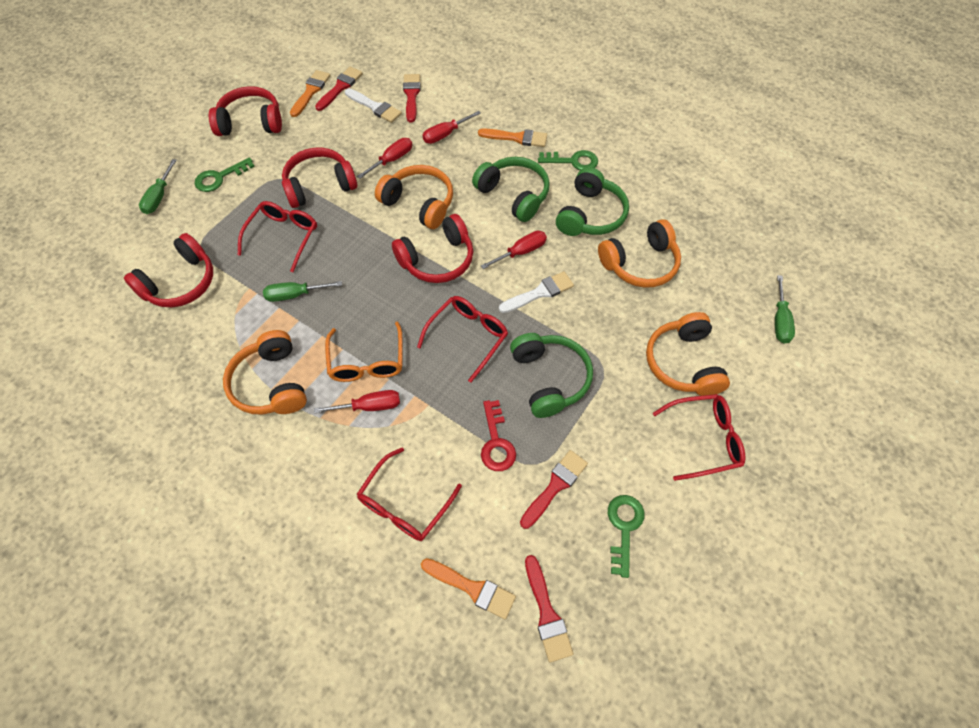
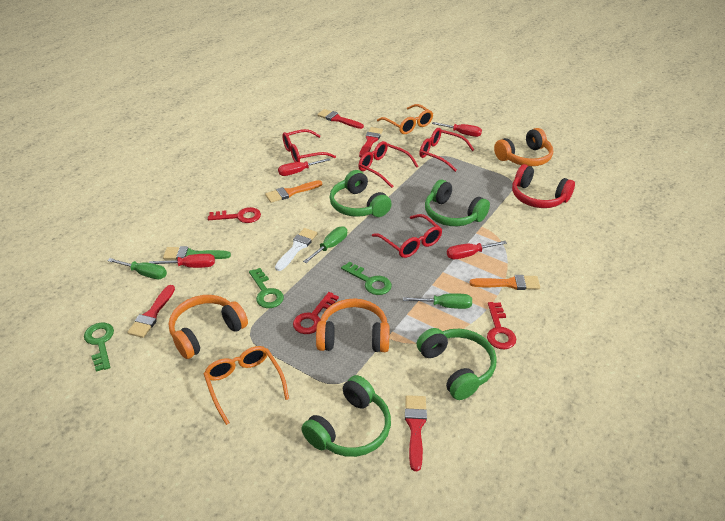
green brush: 0 -> 1
green headphones: 3 -> 4
orange brush: 3 -> 2
orange glasses: 1 -> 2
orange headphones: 4 -> 3
red headphones: 4 -> 1
red key: 1 -> 3
white brush: 2 -> 1

